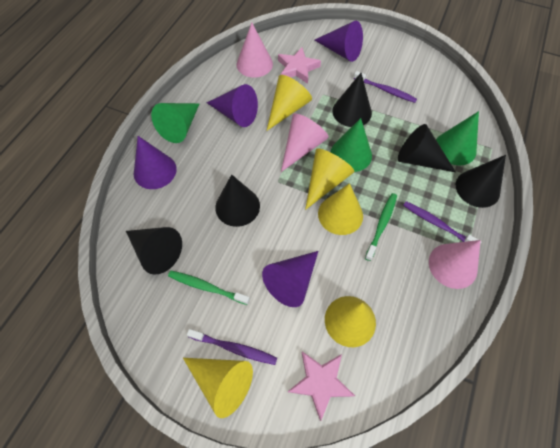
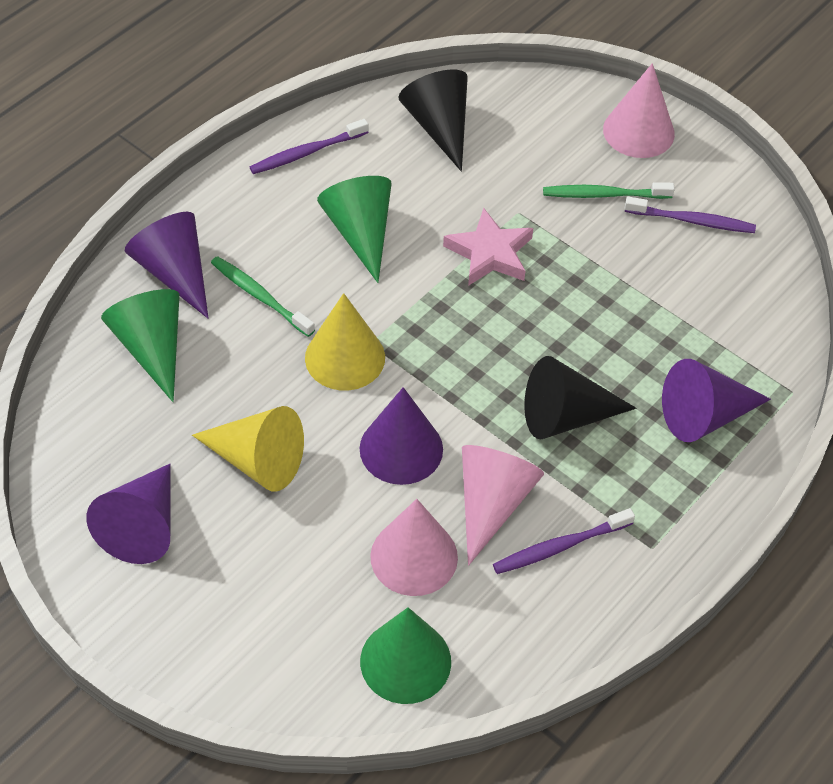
black cone: 5 -> 2
pink star: 2 -> 1
yellow cone: 5 -> 2

